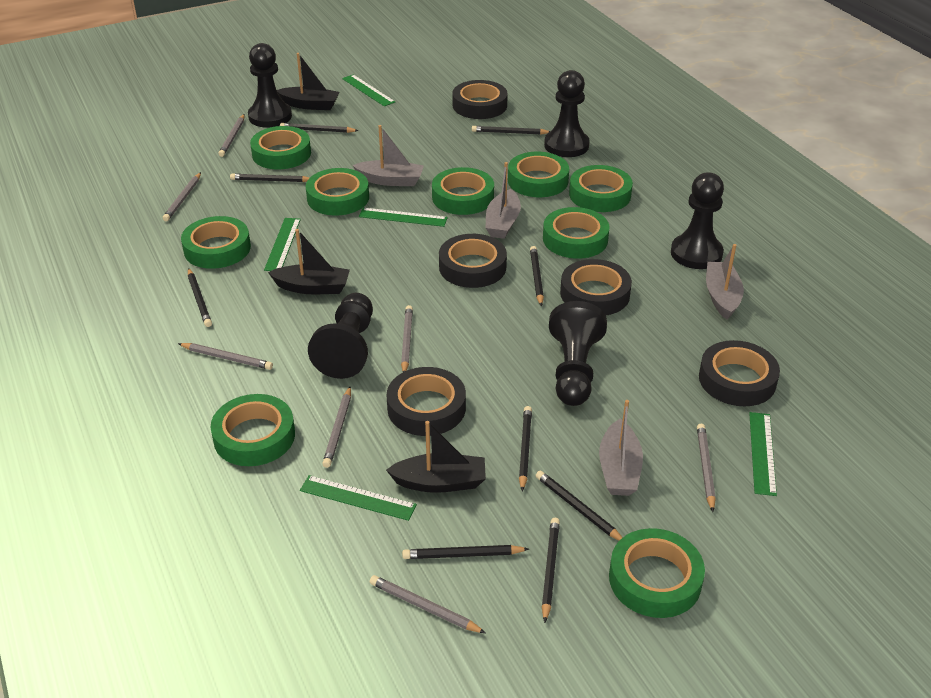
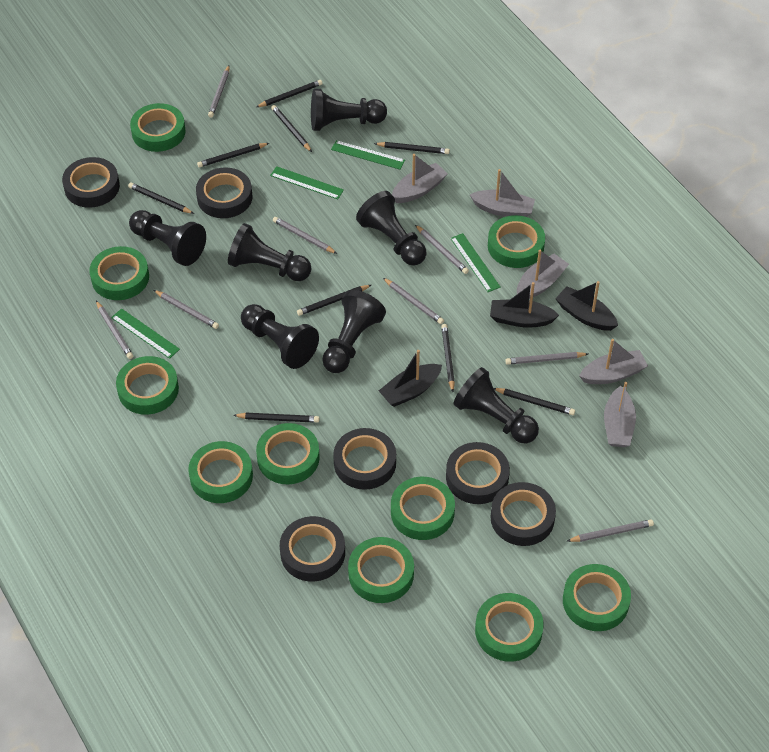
black pawn: 5 -> 7
black tape: 5 -> 6
green ruler: 5 -> 4
green tape: 9 -> 10
grey boat: 4 -> 5
grey pencil: 7 -> 8

